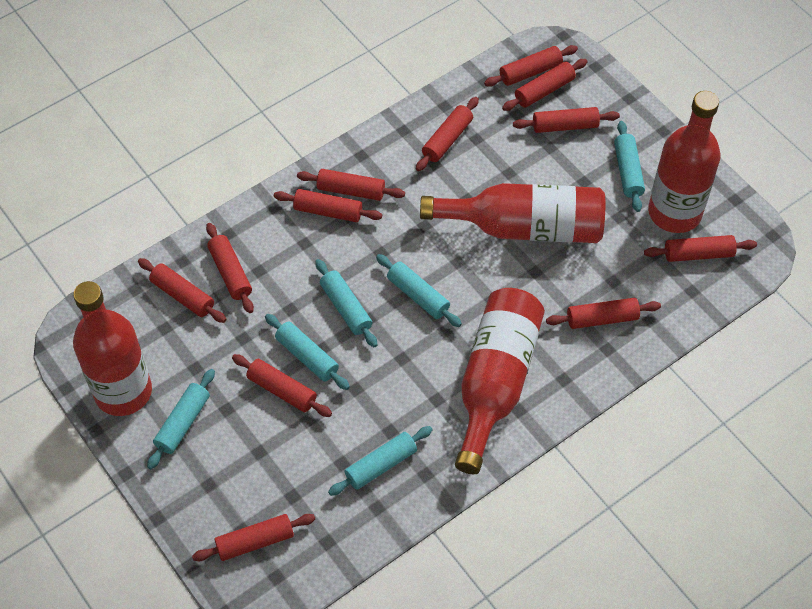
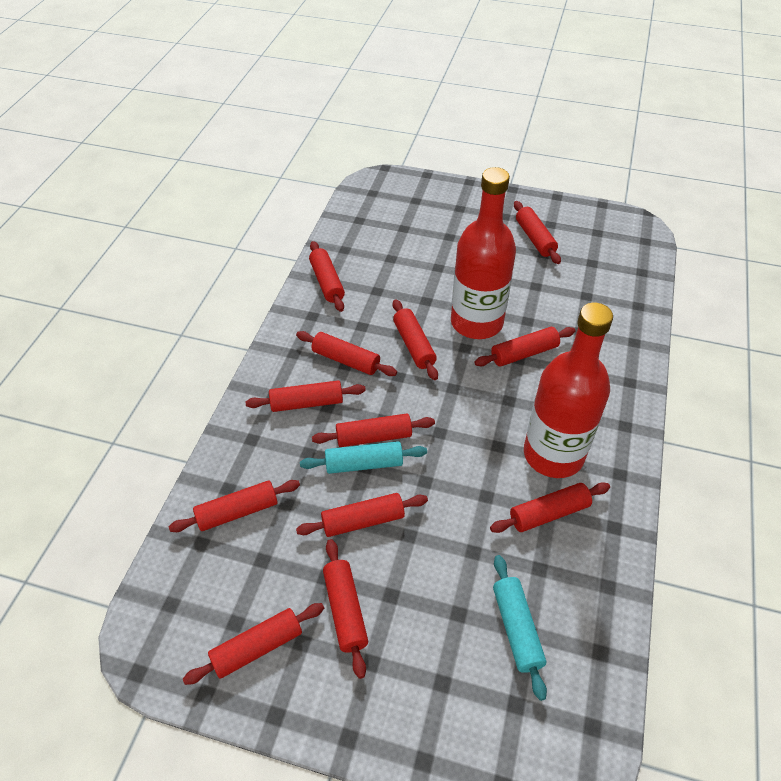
red bottle: 4 -> 2
turquoise rolling pin: 6 -> 2

